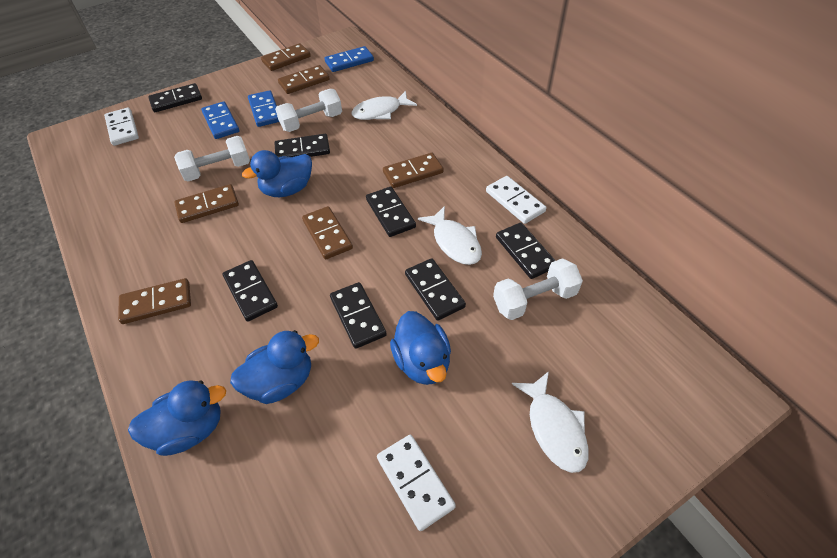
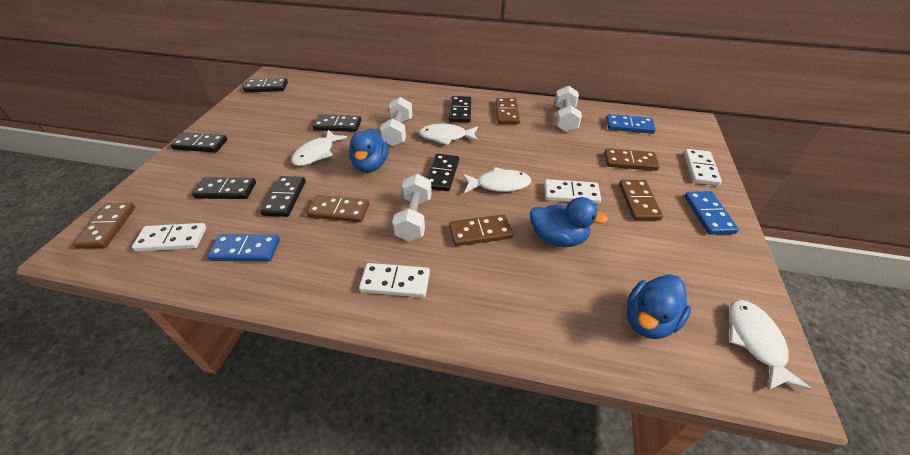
blue duck: 4 -> 3
white domino: 3 -> 4
white fish: 3 -> 4

